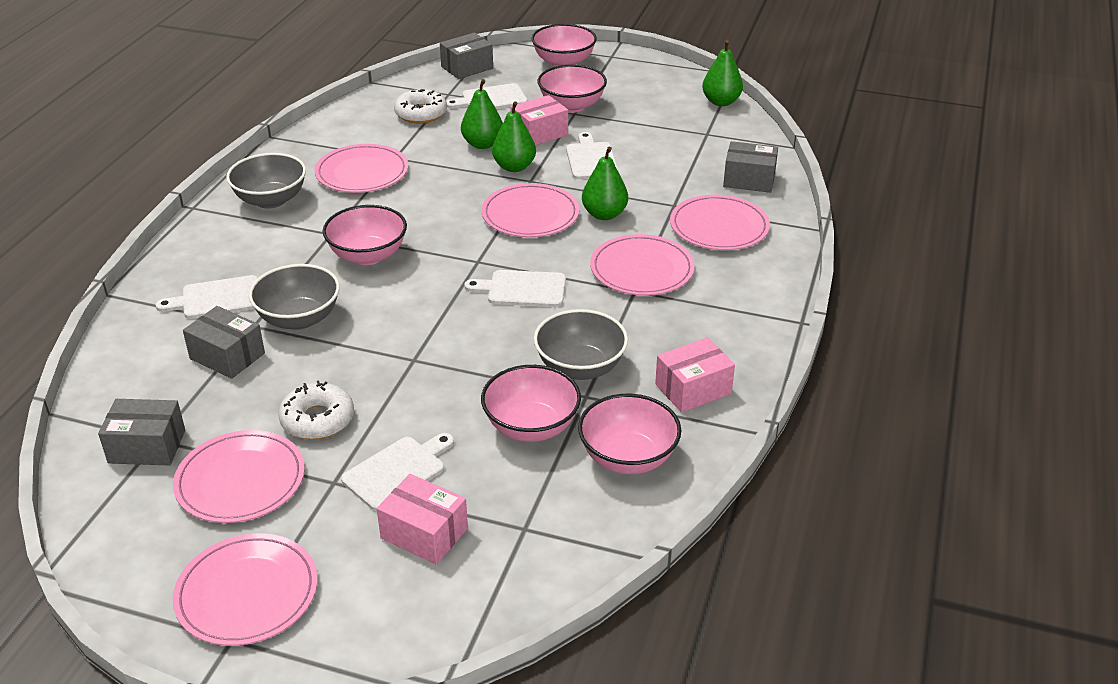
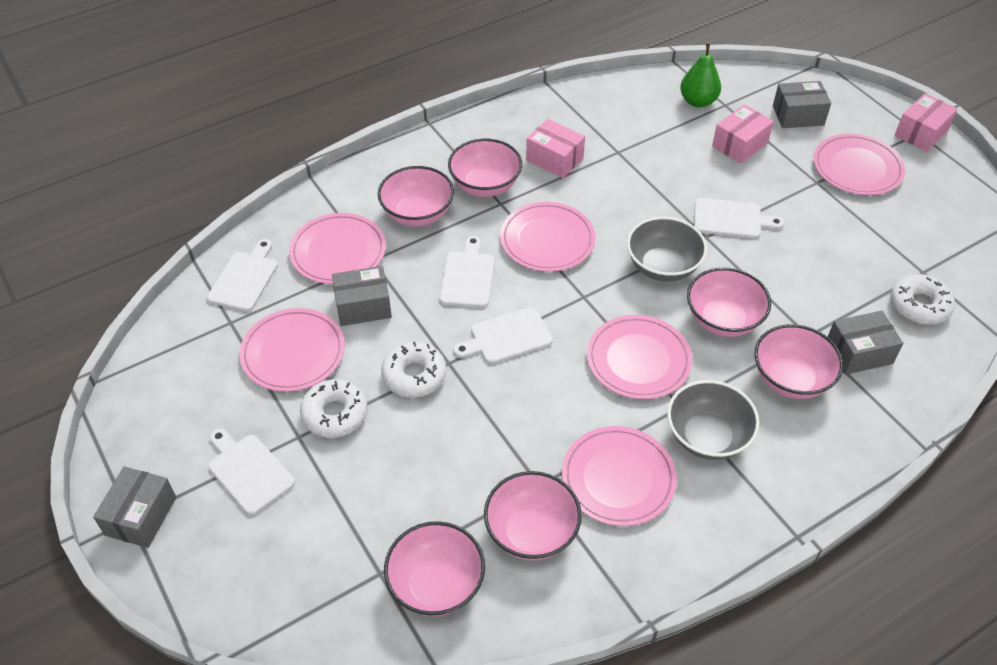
green pear: 4 -> 1
grey bowl: 3 -> 2
pink bowl: 5 -> 6
white donut: 2 -> 3

